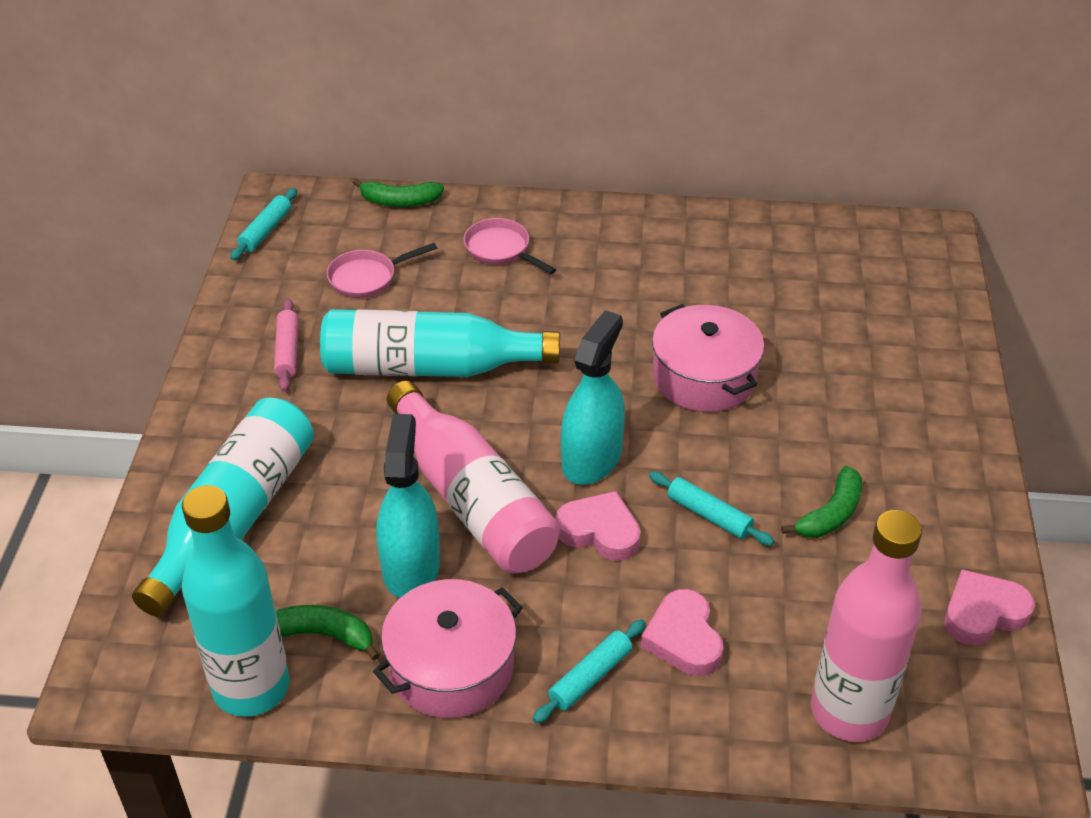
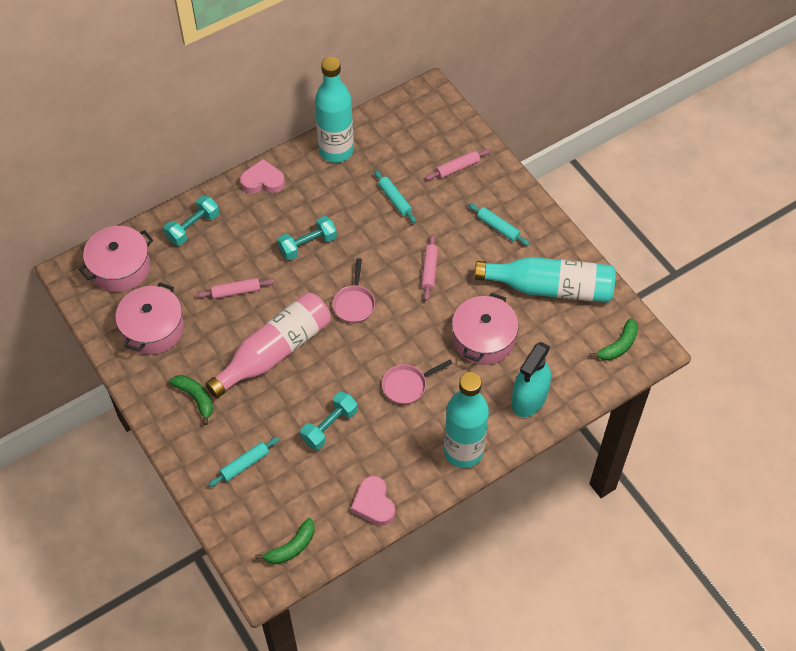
pink bottle: 2 -> 1
pink heart: 3 -> 2
pink pot: 2 -> 3
pink rolling pin: 1 -> 3
turquoise dumbbell: 0 -> 3
turquoise spray bottle: 2 -> 1

